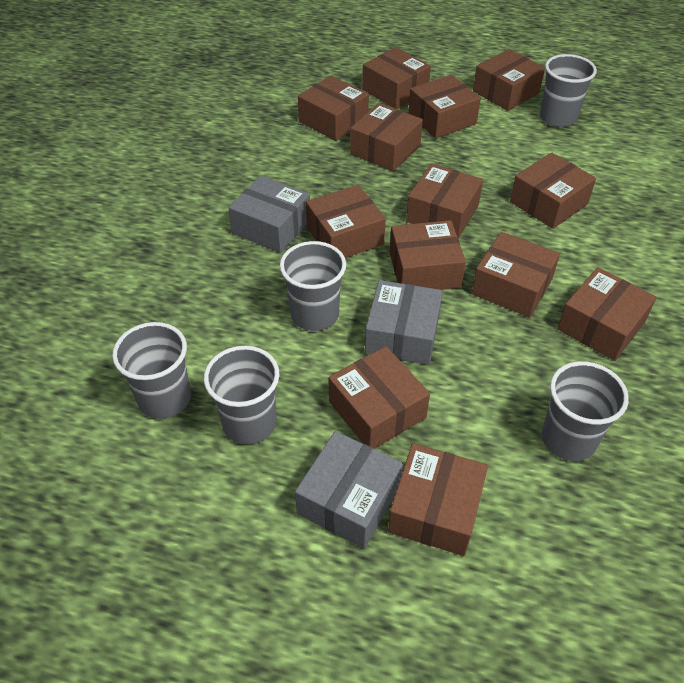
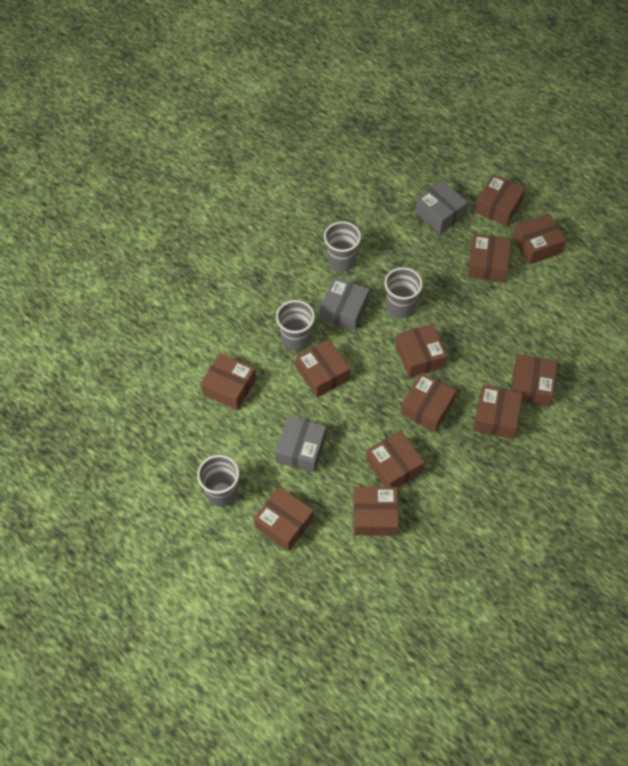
brown box: 13 -> 12
grey cup: 5 -> 4

